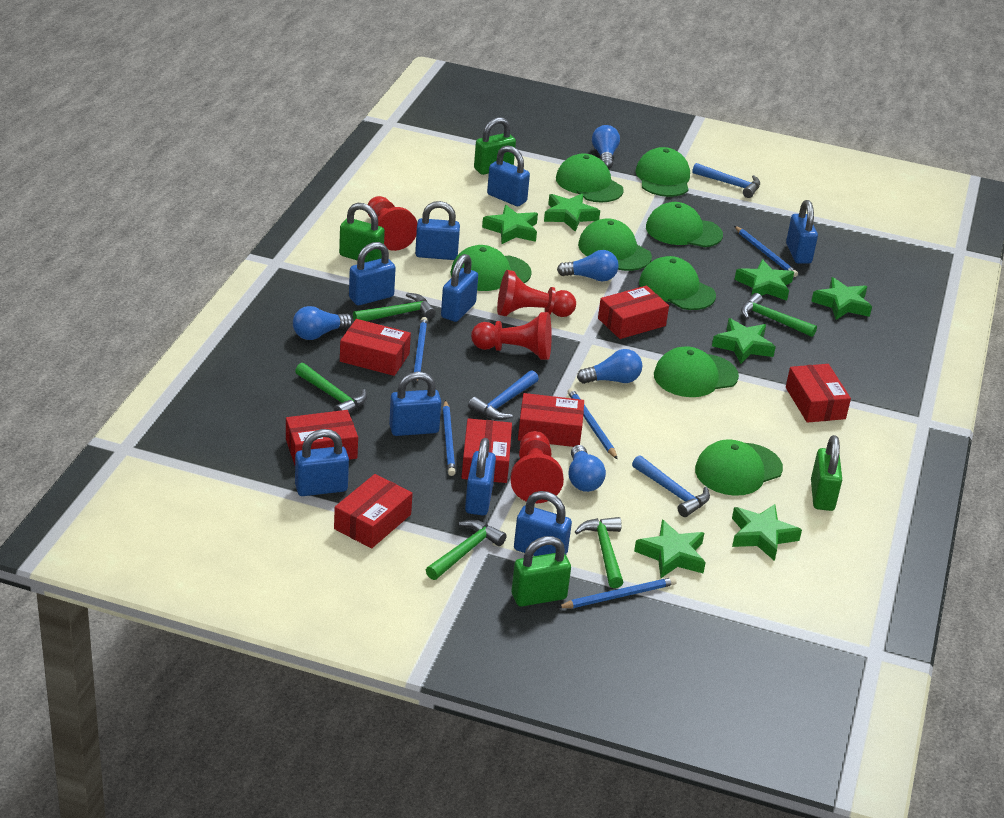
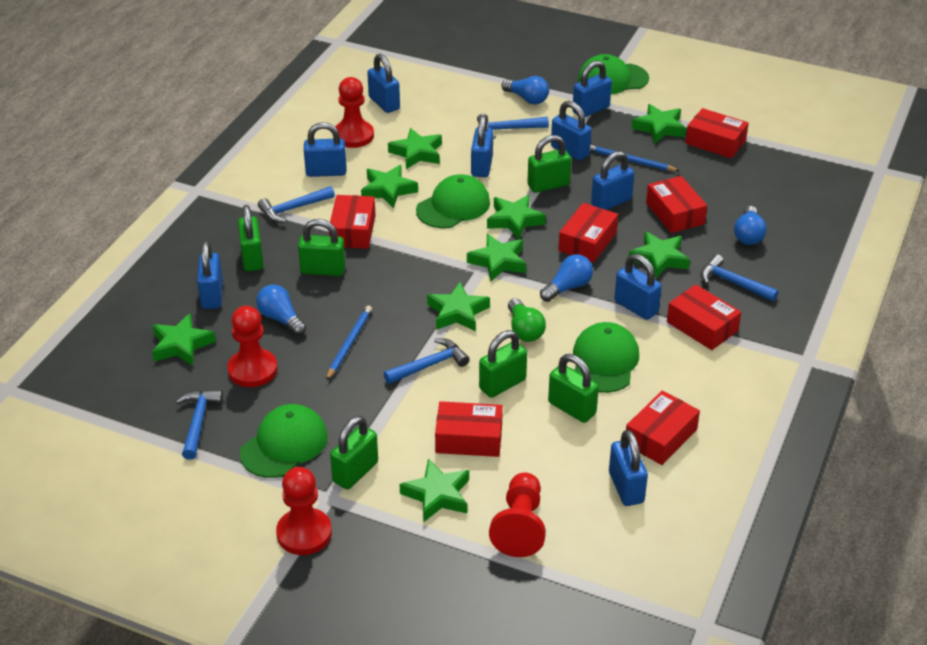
blue hammer: 3 -> 5
blue light bulb: 5 -> 4
blue pencil: 5 -> 2
green cap: 8 -> 4
green hammer: 5 -> 0
green light bulb: 0 -> 1
green padlock: 4 -> 6
green star: 7 -> 9

